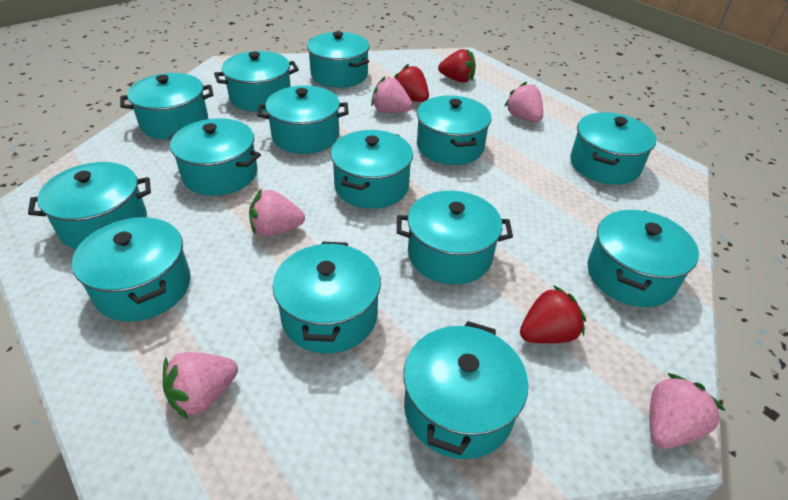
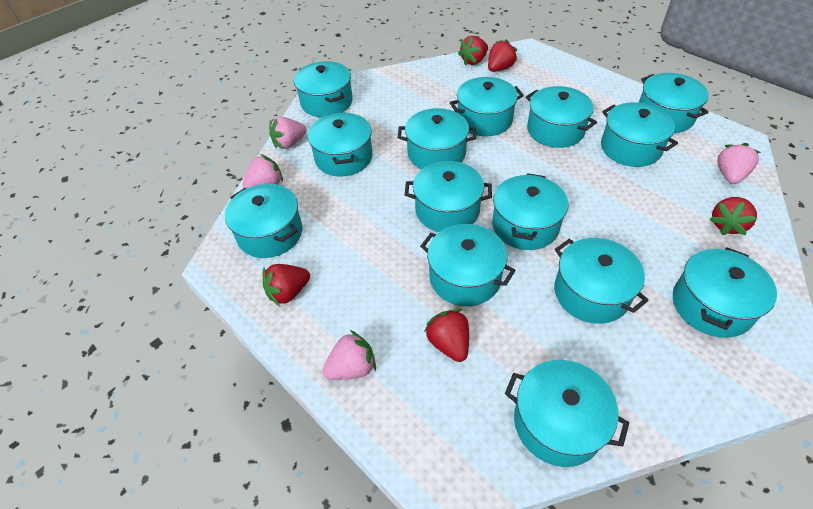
pink strawberry: 5 -> 4
red strawberry: 3 -> 5

